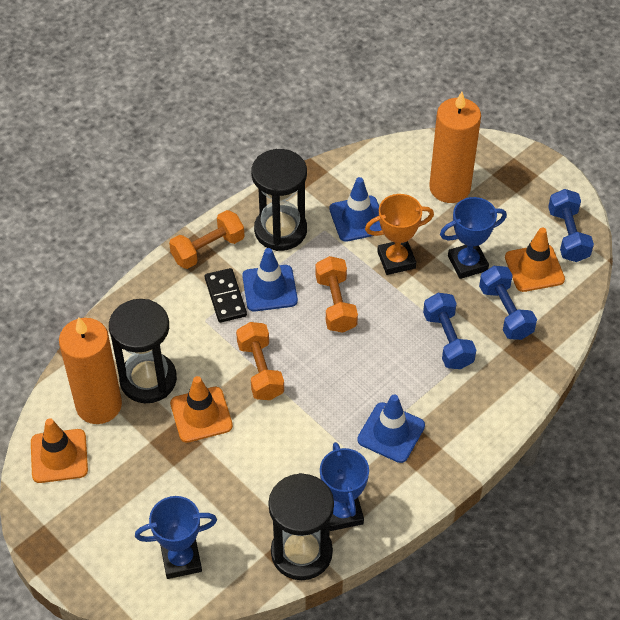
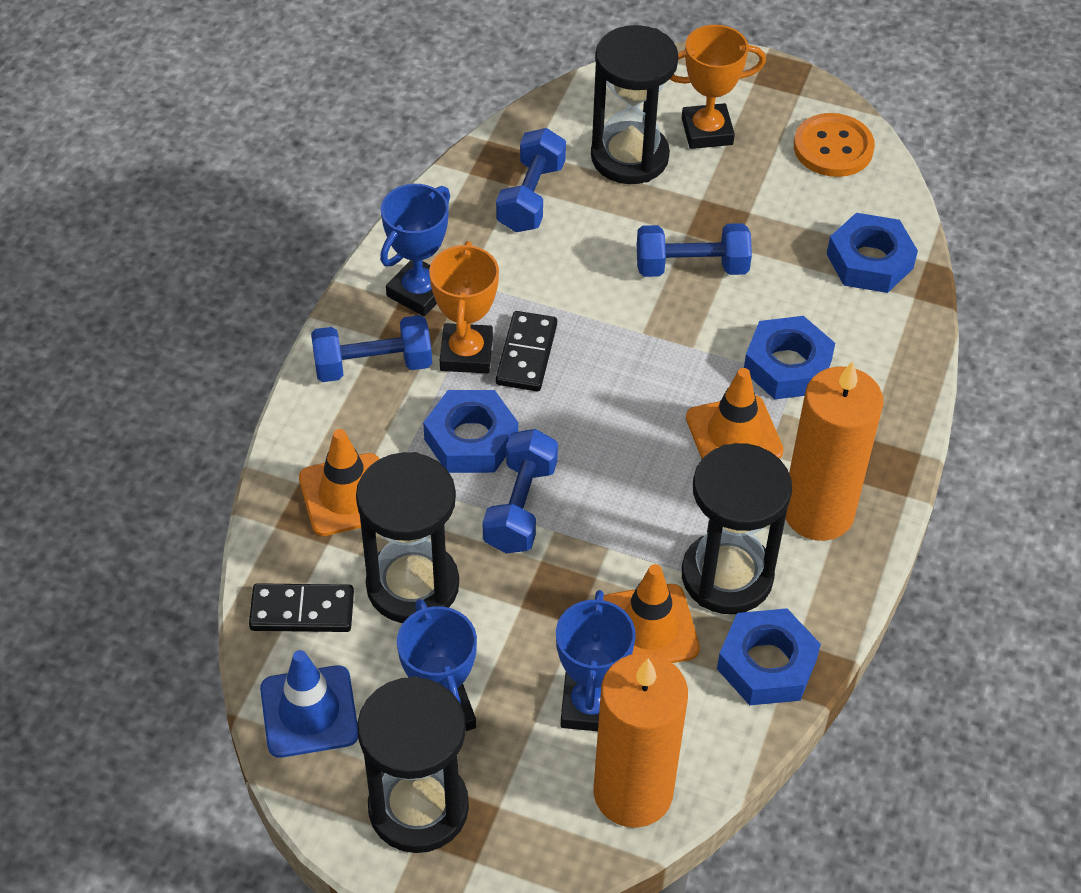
black domino: 1 -> 2
black hourglass: 3 -> 4
blue dumbbell: 3 -> 4
blue nut: 0 -> 4
blue traffic cone: 3 -> 1
orange button: 0 -> 1
orange dumbbell: 3 -> 0
orange trophy: 1 -> 2

